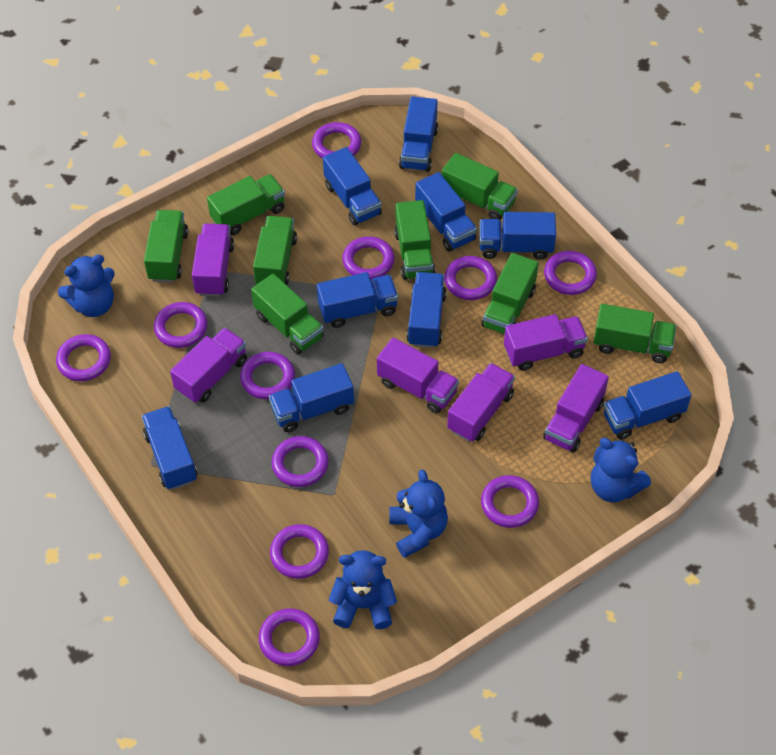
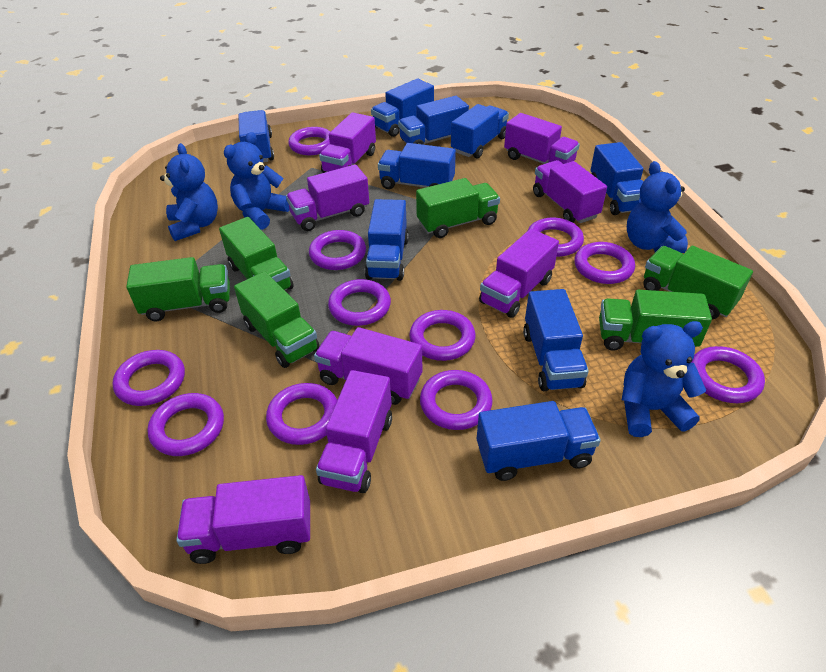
green truck: 8 -> 6
purple truck: 6 -> 8

